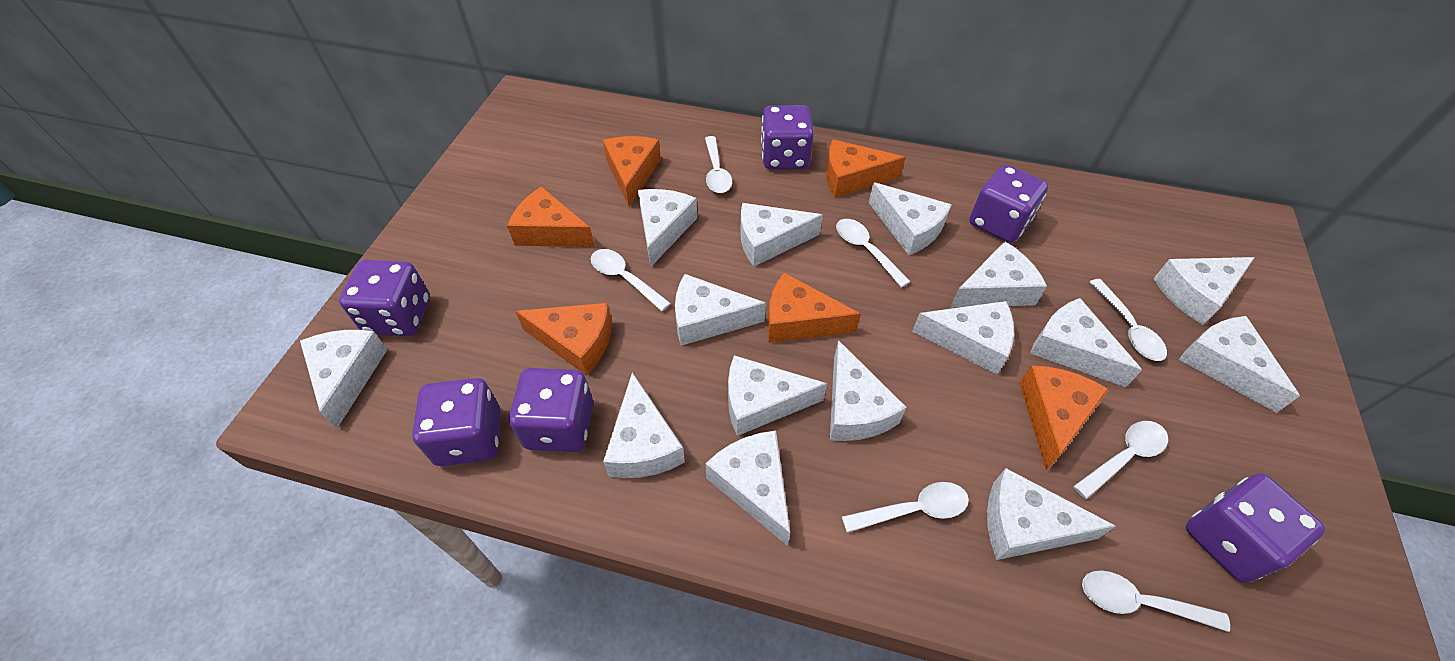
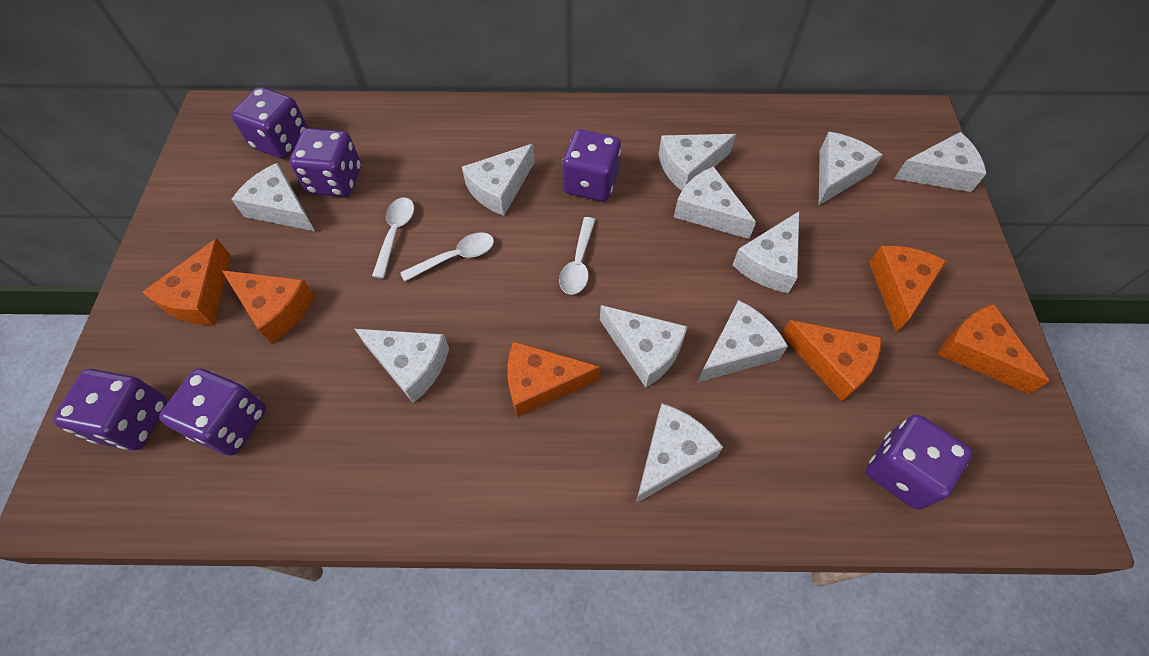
white cheese: 15 -> 11
white spoon: 7 -> 3

